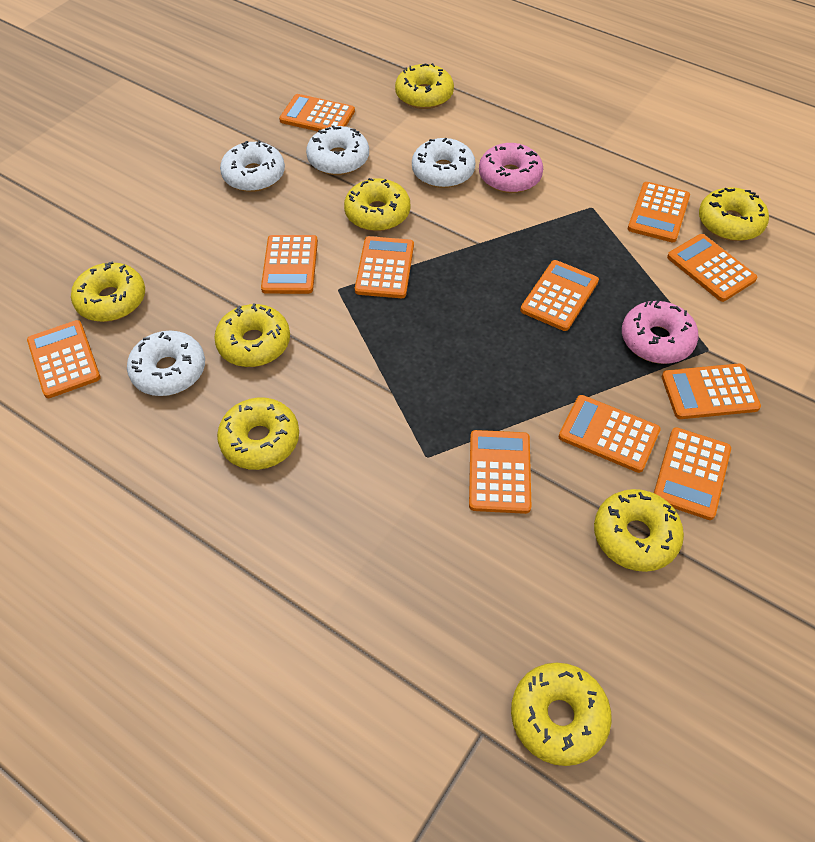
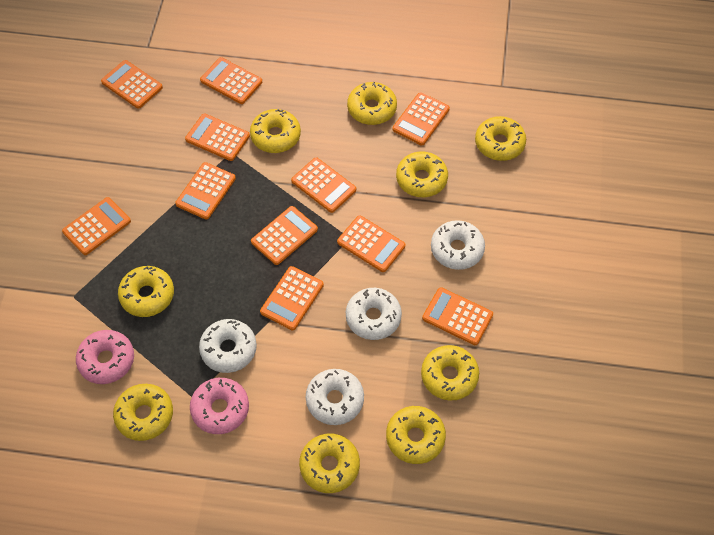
yellow donut: 8 -> 9

